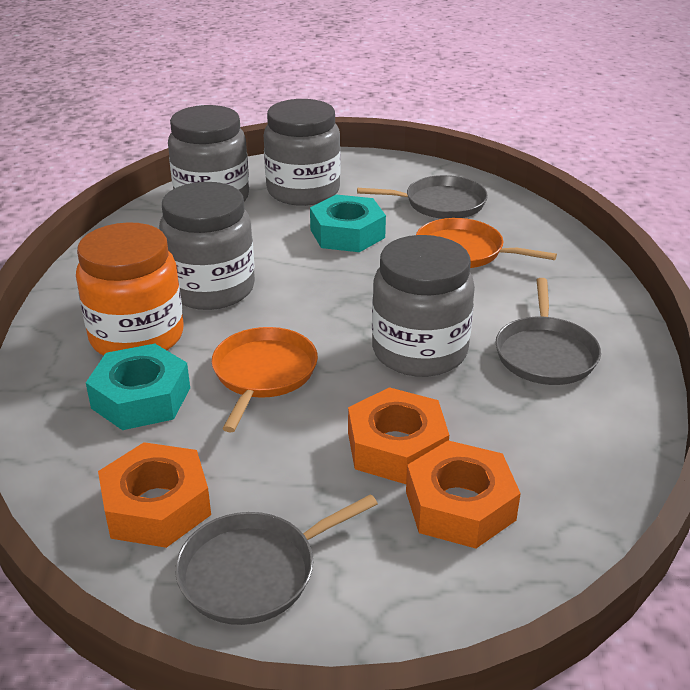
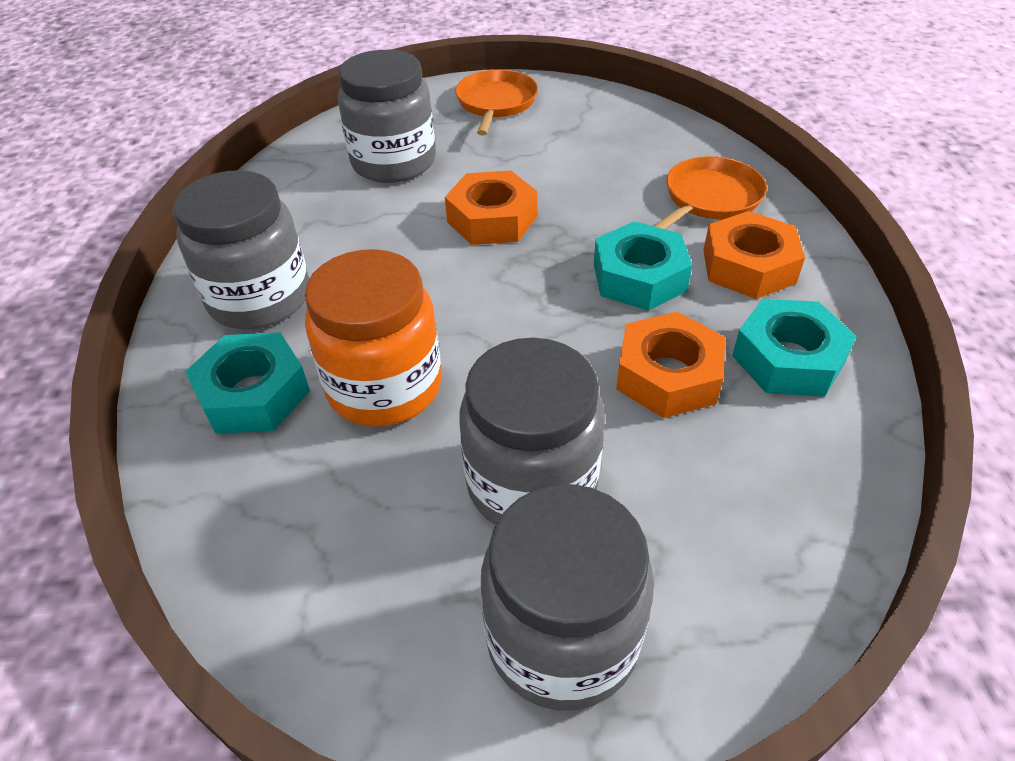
grey pan: 3 -> 0
turquoise nut: 2 -> 3

